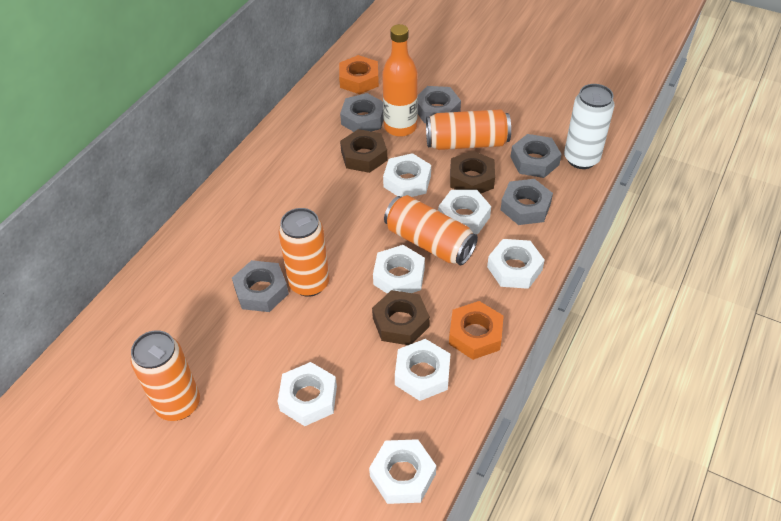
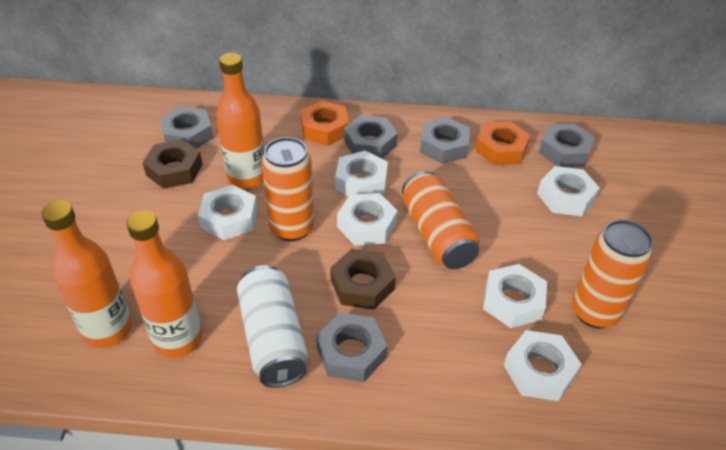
brown nut: 3 -> 2
orange bottle: 1 -> 3
orange can: 4 -> 3
white nut: 7 -> 6

